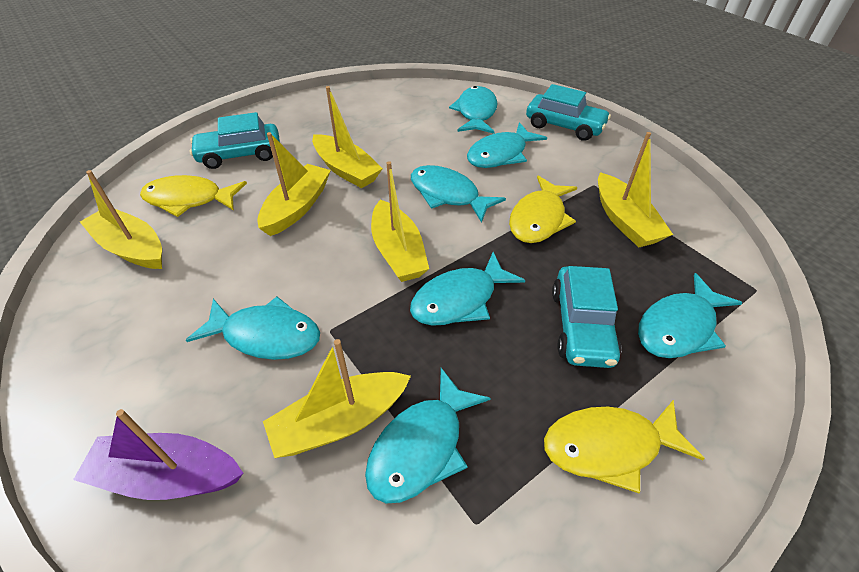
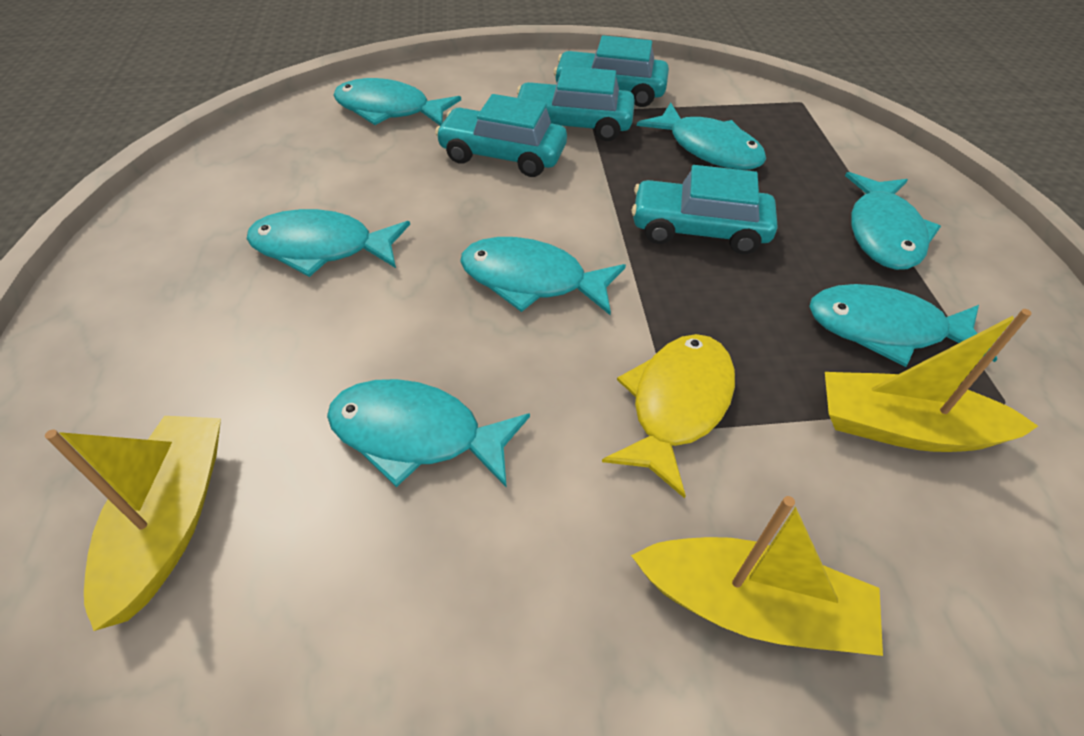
purple boat: 1 -> 0
turquoise car: 3 -> 4
yellow boat: 6 -> 3
yellow fish: 3 -> 1

